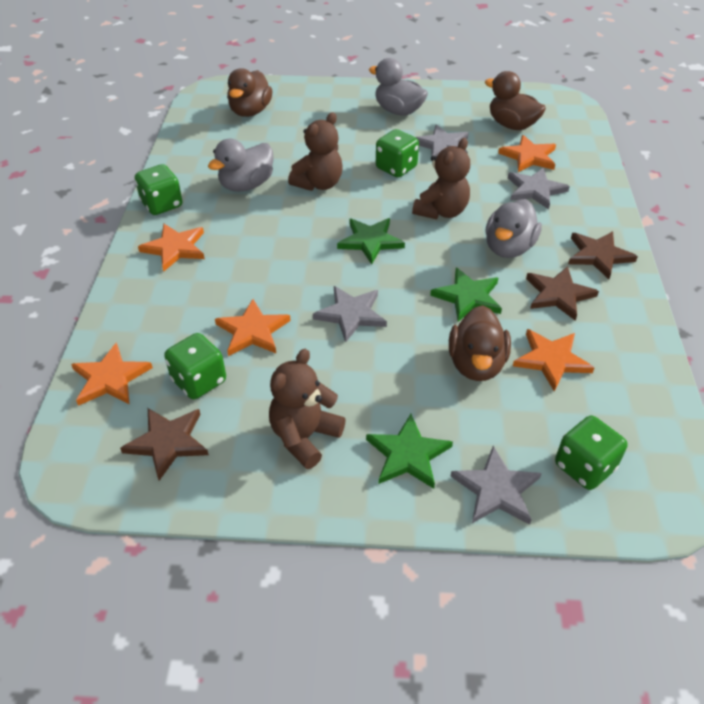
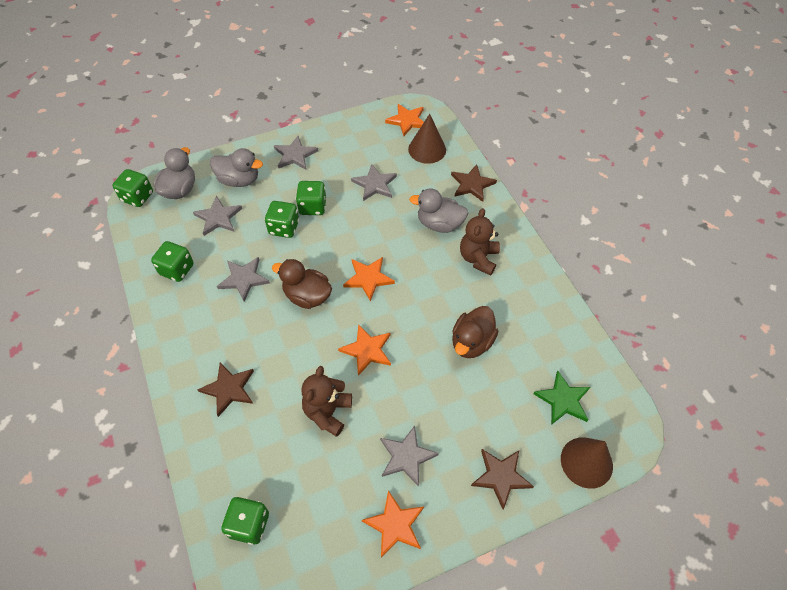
brown cone: 0 -> 2
brown duck: 3 -> 2
brown teddy bear: 3 -> 2
green dice: 4 -> 5
green star: 3 -> 1
grey star: 4 -> 5
orange star: 5 -> 4

